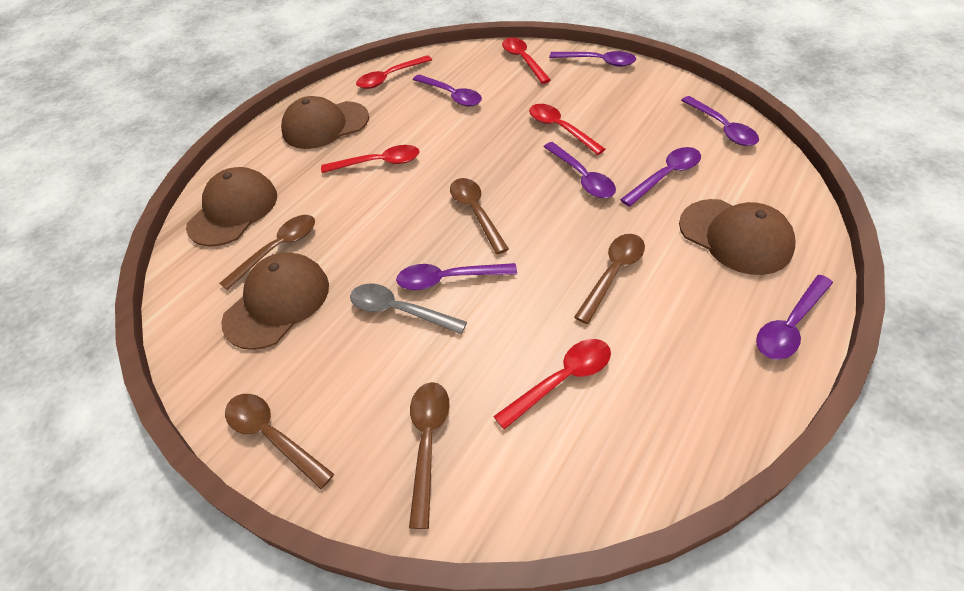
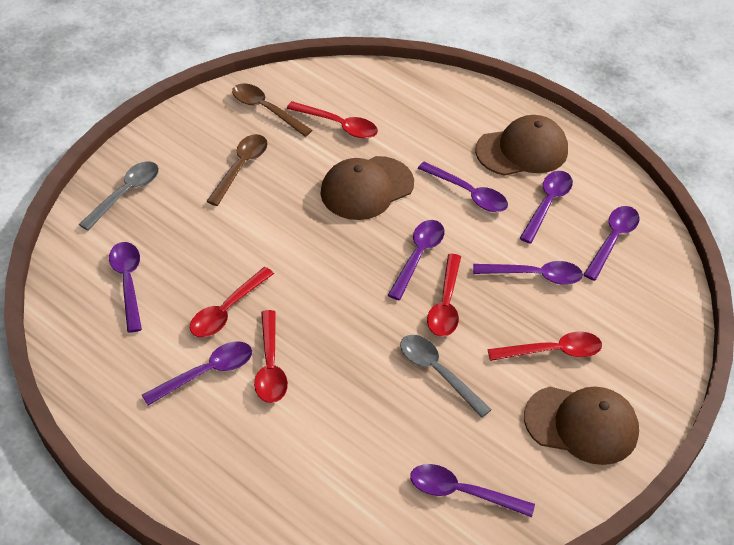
brown cap: 4 -> 3
brown spoon: 5 -> 2
grey spoon: 1 -> 2
purple spoon: 7 -> 8

